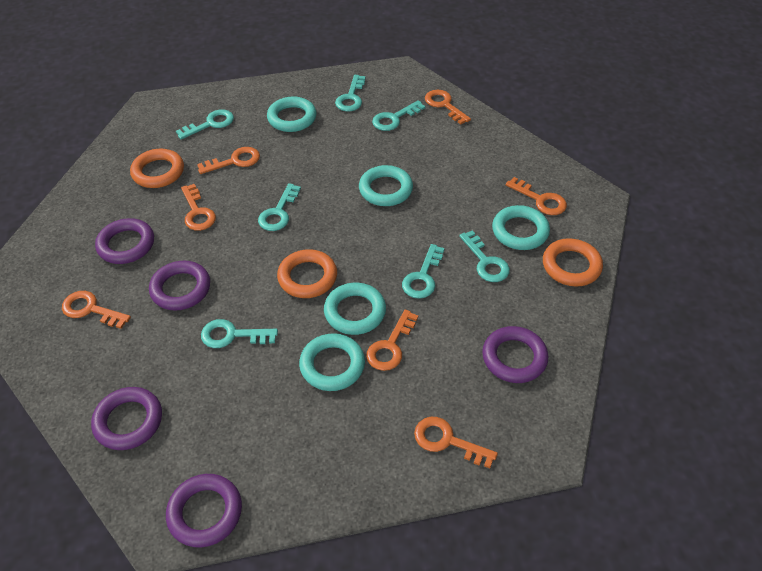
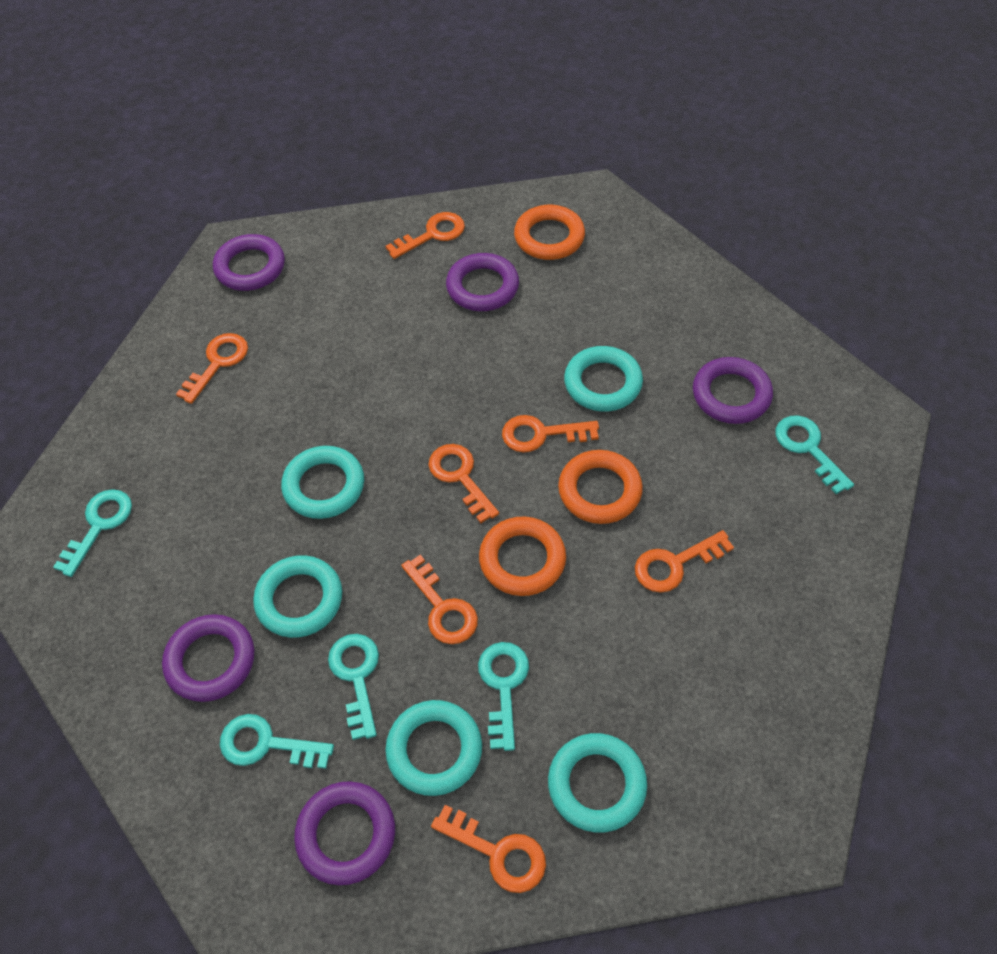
turquoise key: 7 -> 5

